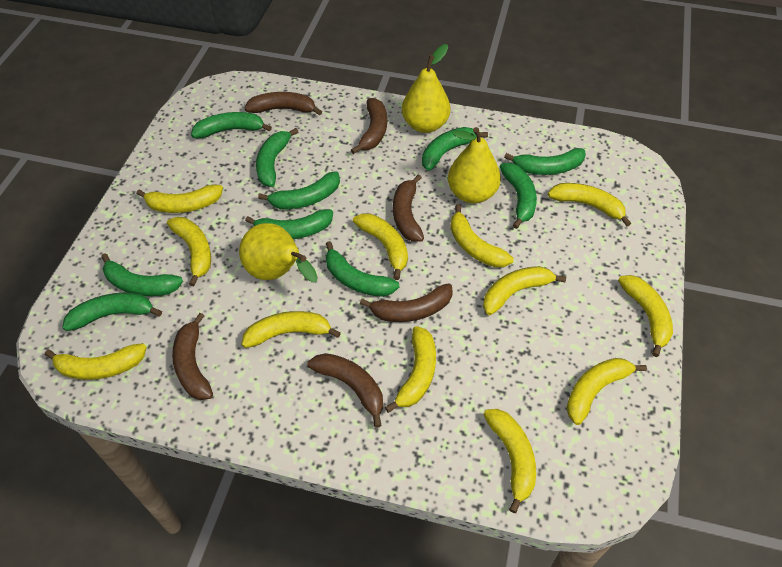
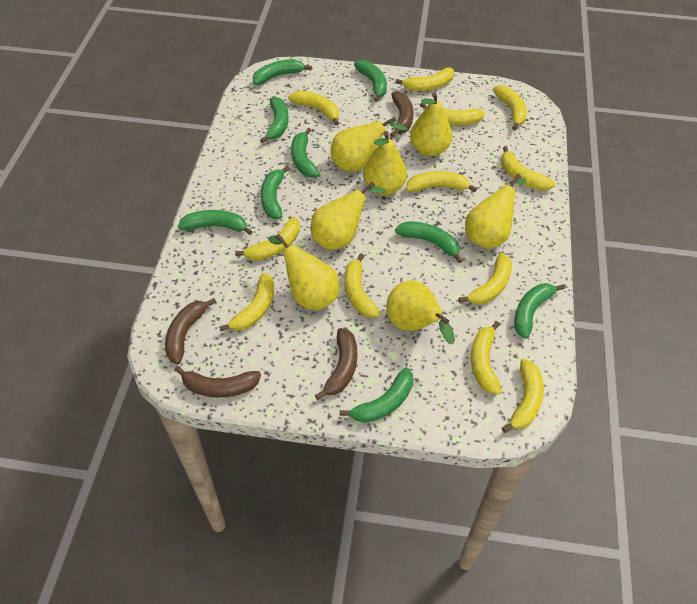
brown banana: 6 -> 4
green banana: 10 -> 9
yellow pear: 3 -> 7

